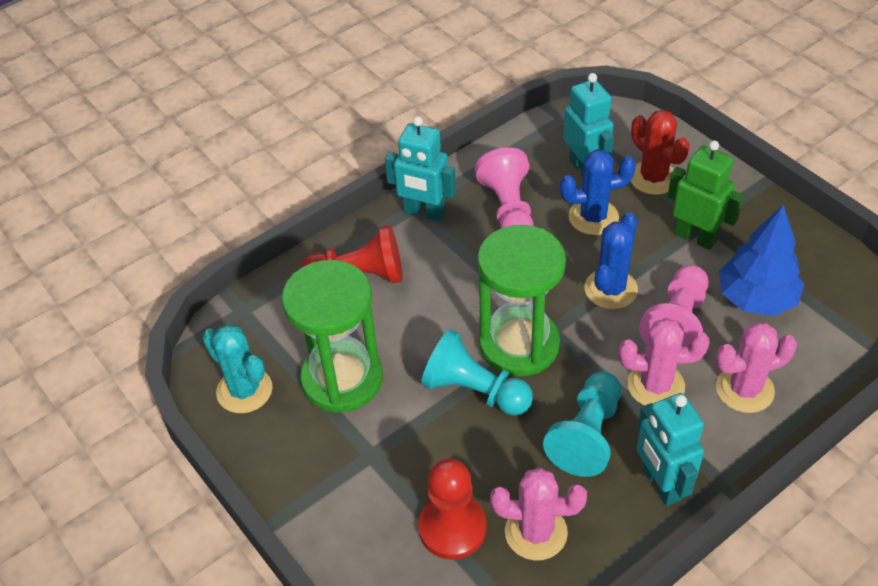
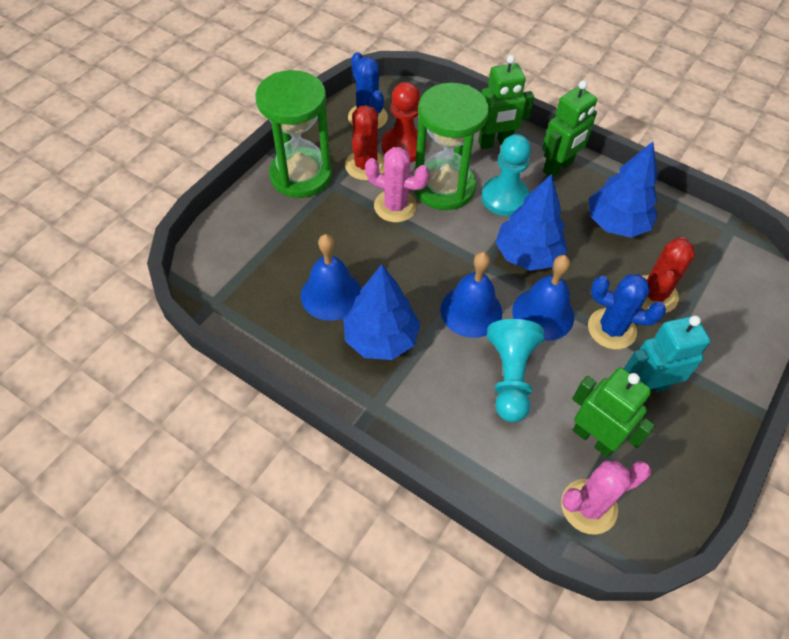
blue bell: 0 -> 3
blue tree: 1 -> 3
green robot: 1 -> 3
pink cactus: 3 -> 2
pink pawn: 2 -> 0
red cactus: 1 -> 2
red pawn: 2 -> 1
turquoise cactus: 1 -> 0
turquoise robot: 3 -> 1

